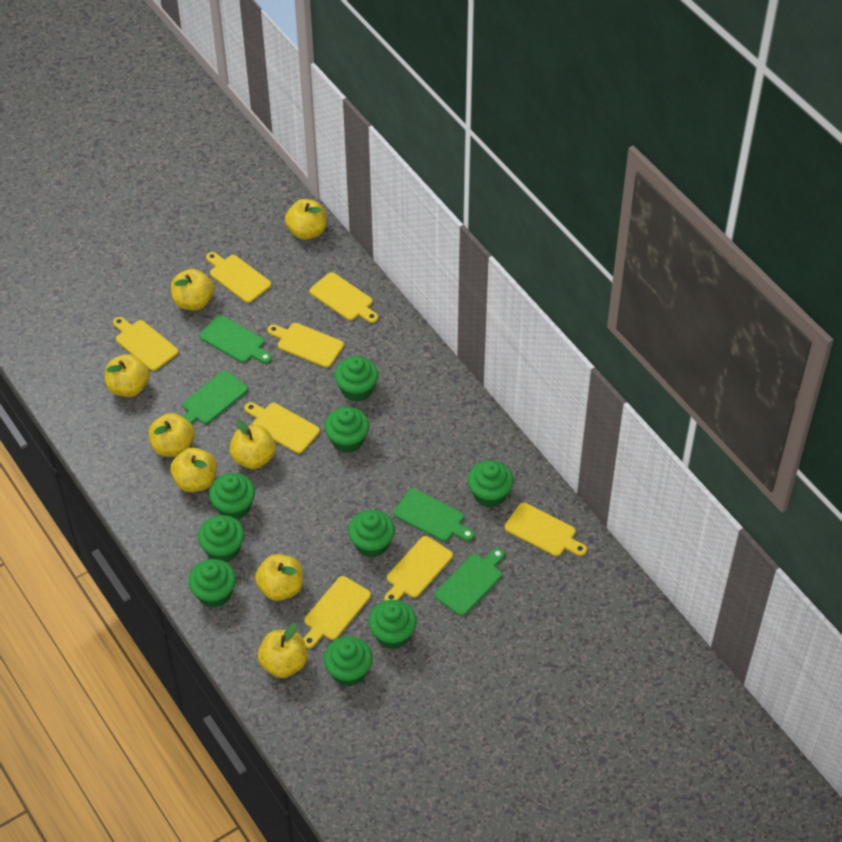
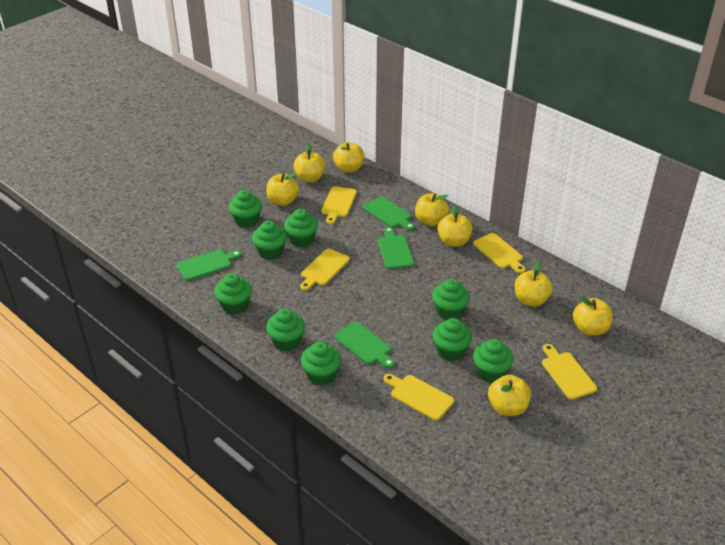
yellow cutting board: 8 -> 5

